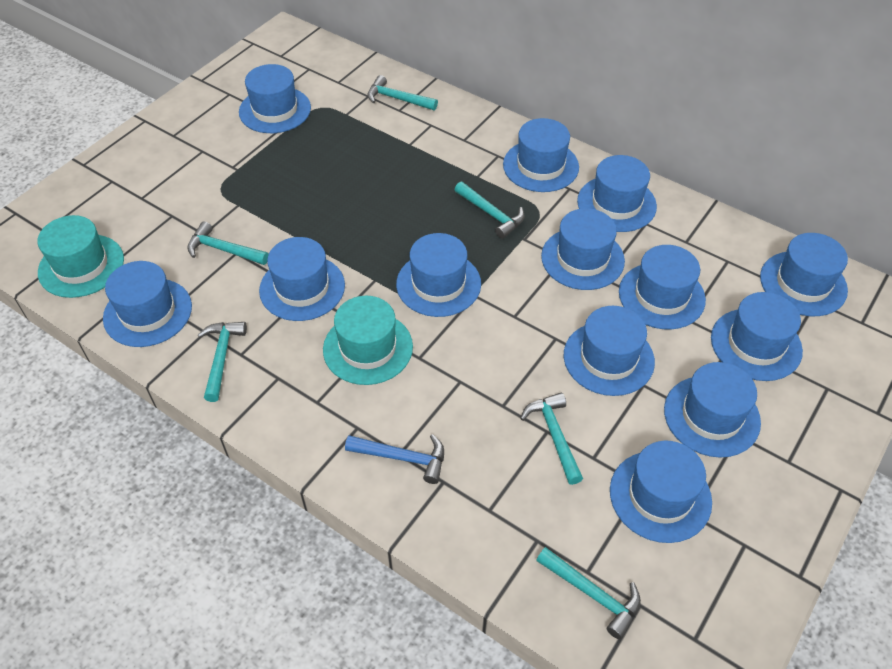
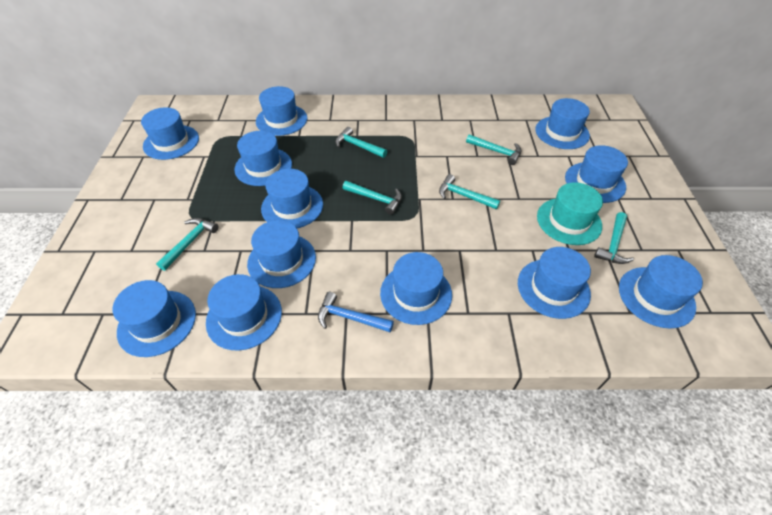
blue hat: 13 -> 12
turquoise hat: 2 -> 1

